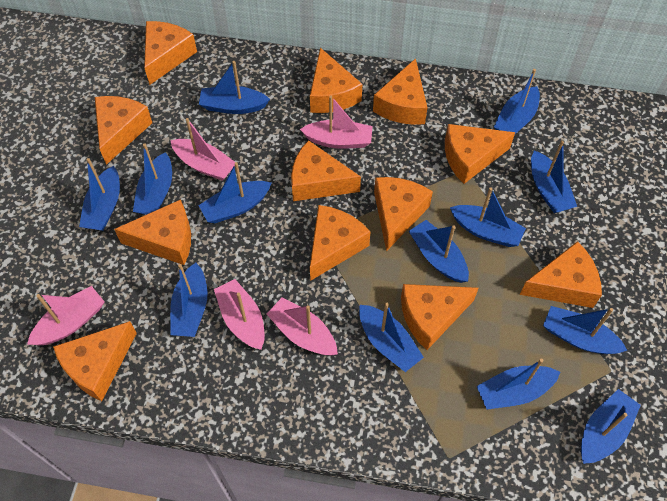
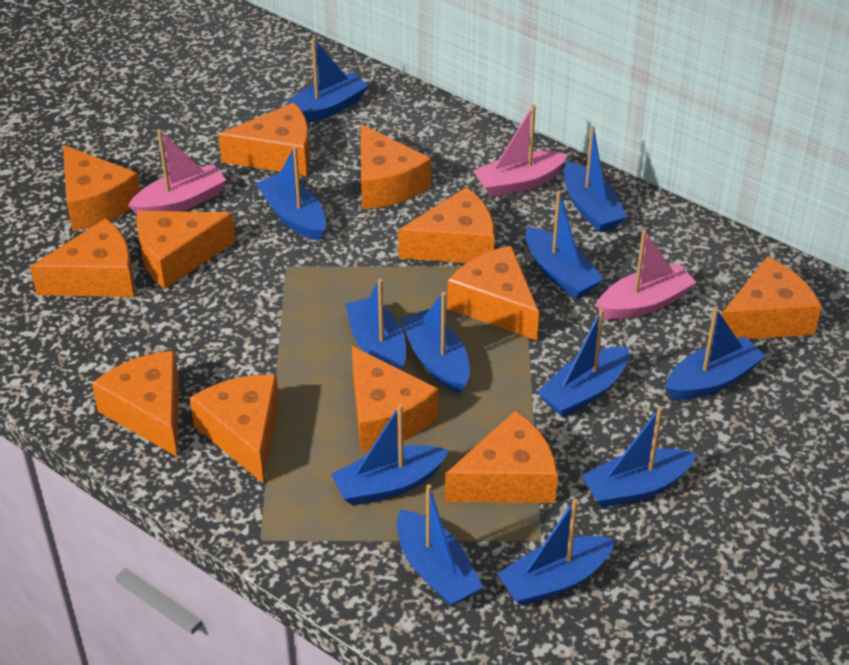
blue boat: 13 -> 12
pink boat: 5 -> 3

